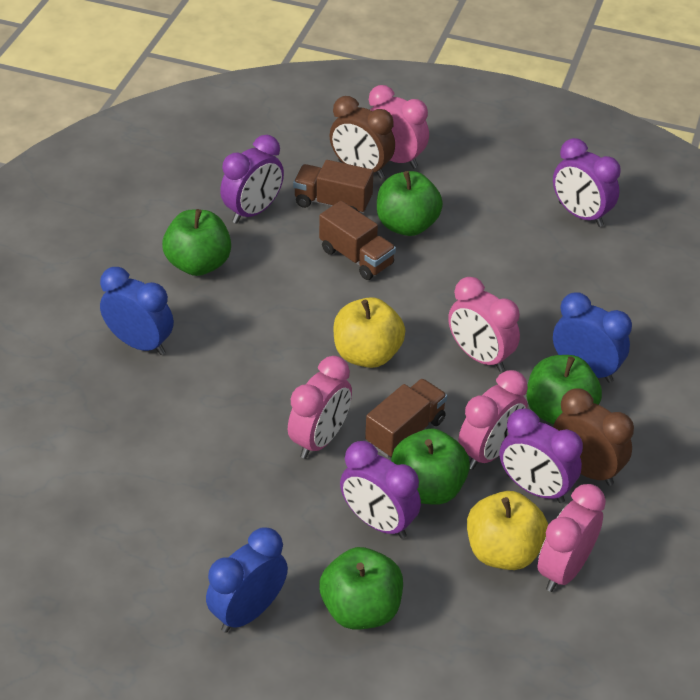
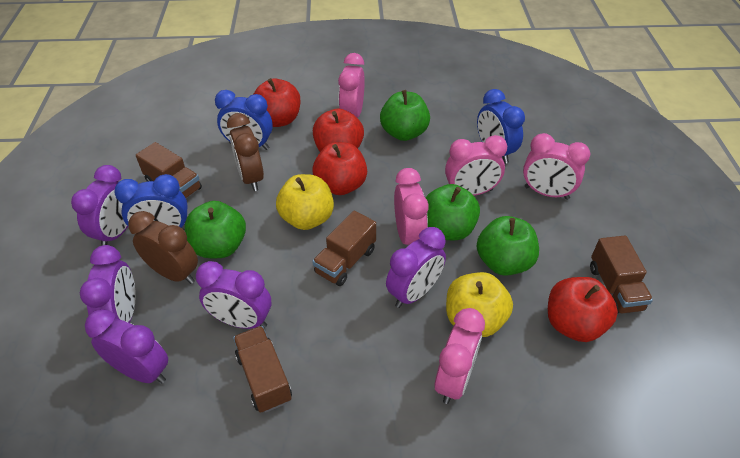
brown truck: 3 -> 4
green apple: 5 -> 4
purple clock: 4 -> 5
red apple: 0 -> 4

